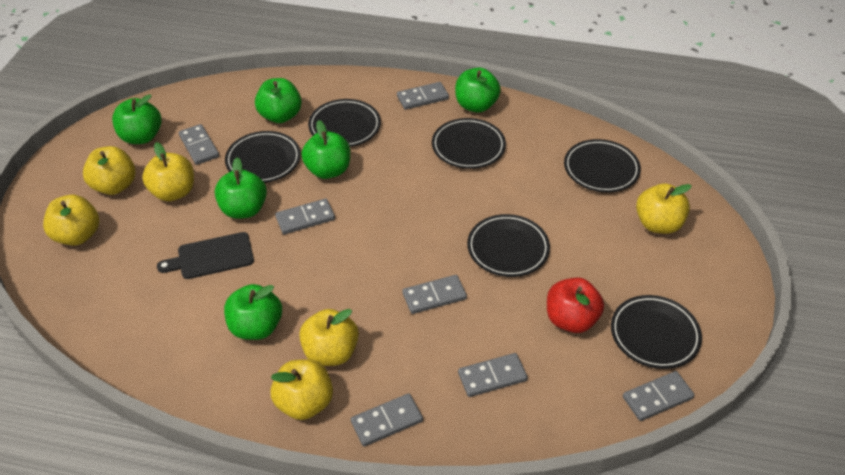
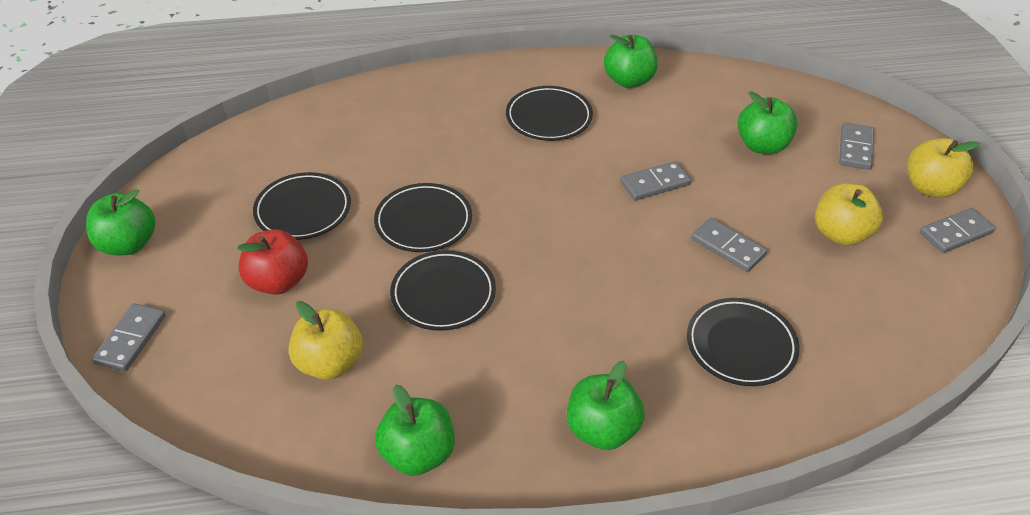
black cutting board: 1 -> 0
black plate: 6 -> 5
green apple: 6 -> 5
grey domino: 7 -> 5
yellow apple: 6 -> 3

